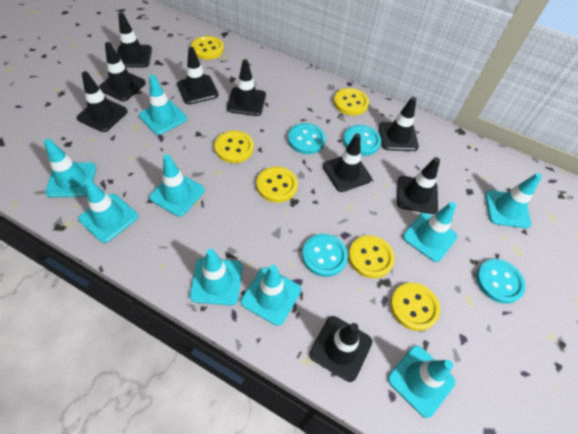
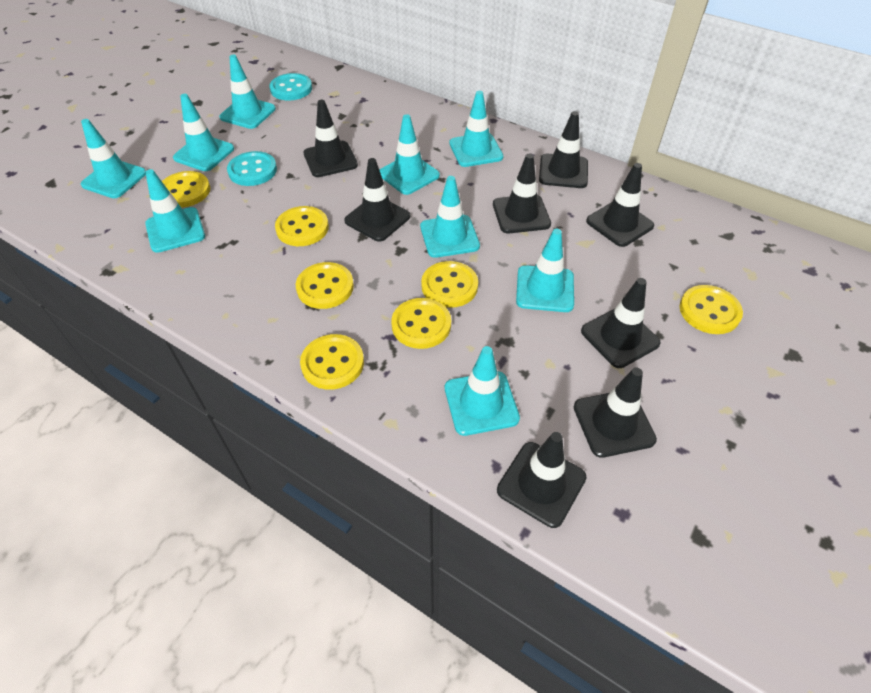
black traffic cone: 9 -> 8
turquoise button: 4 -> 2
yellow button: 6 -> 7

